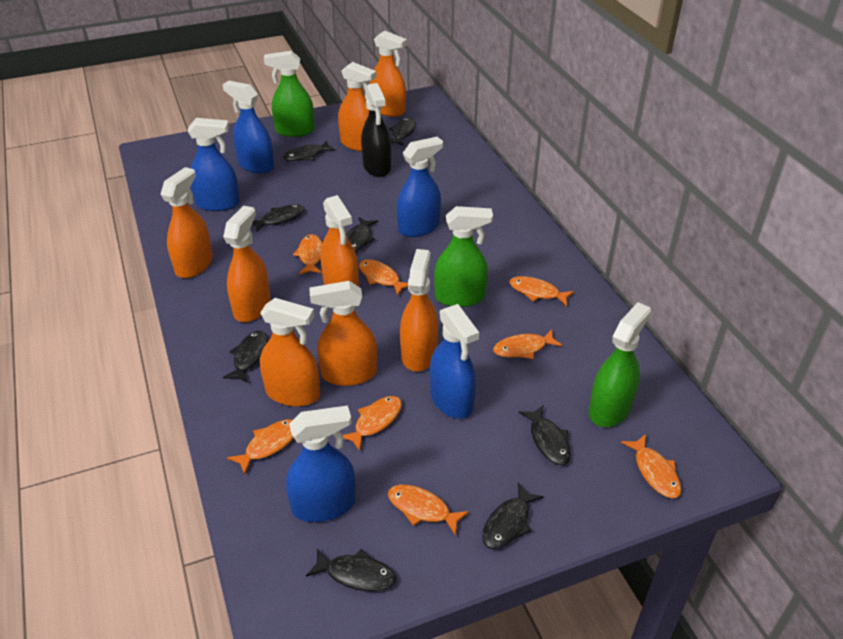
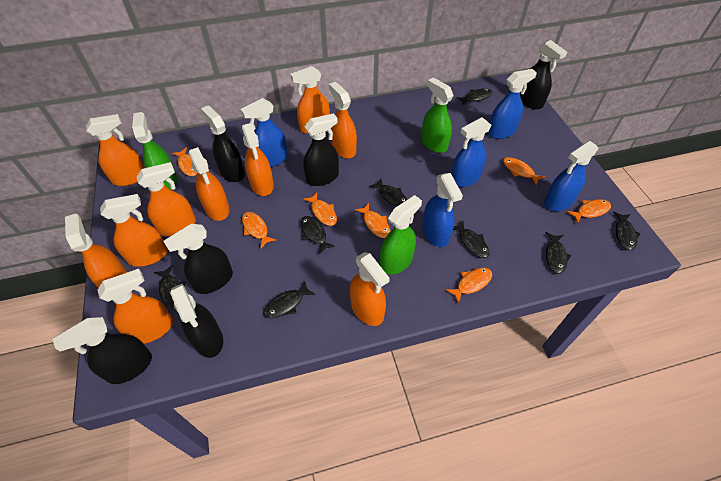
black spray bottle: 1 -> 6
orange fish: 8 -> 7
orange spray bottle: 8 -> 10

